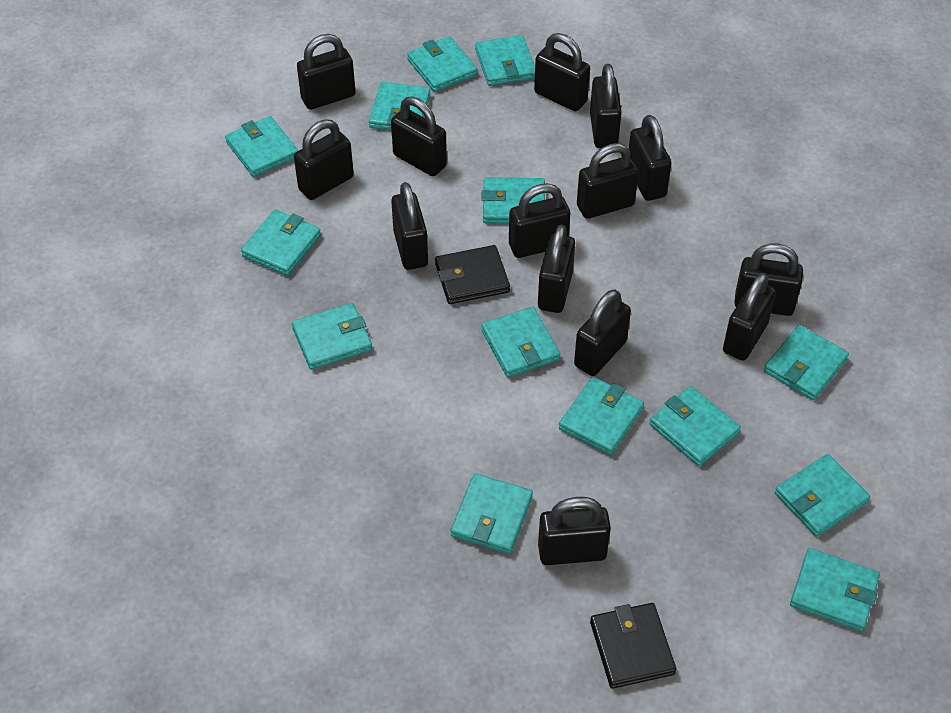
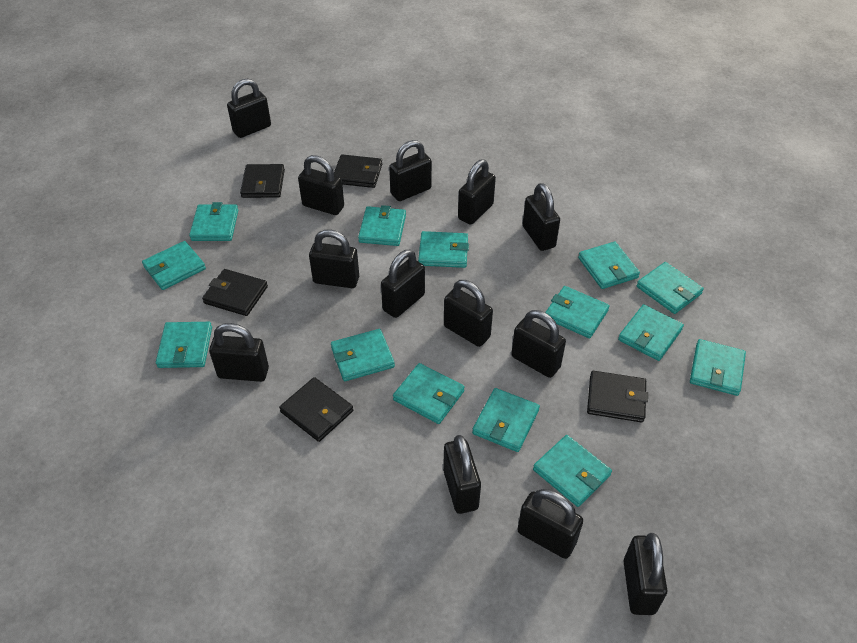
black padlock: 14 -> 13
black wallet: 2 -> 5

